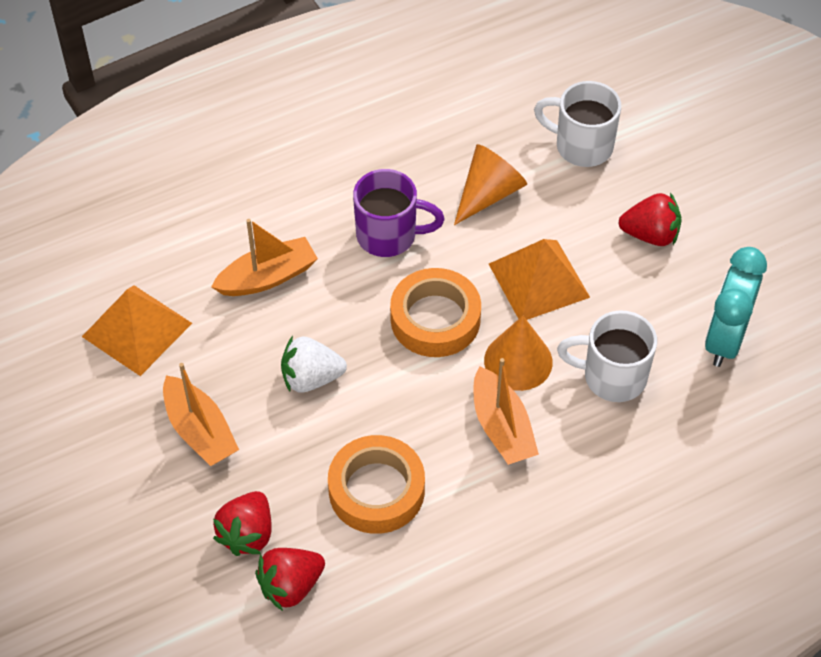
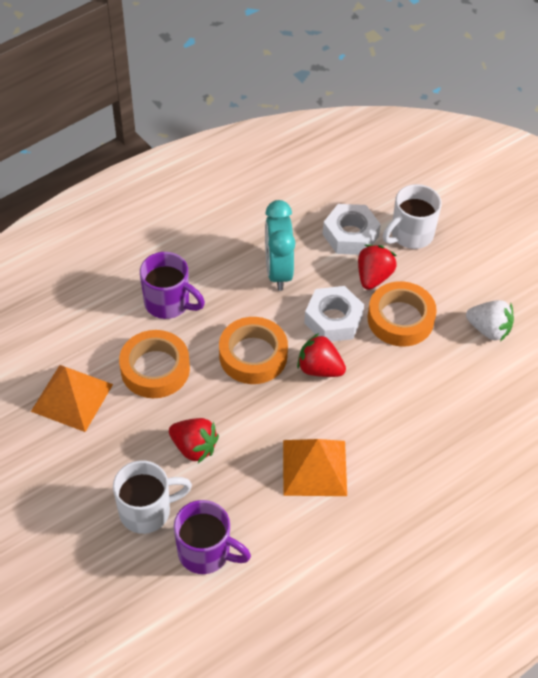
orange boat: 3 -> 0
orange cone: 2 -> 0
orange tape: 2 -> 3
purple mug: 1 -> 2
white nut: 0 -> 2

